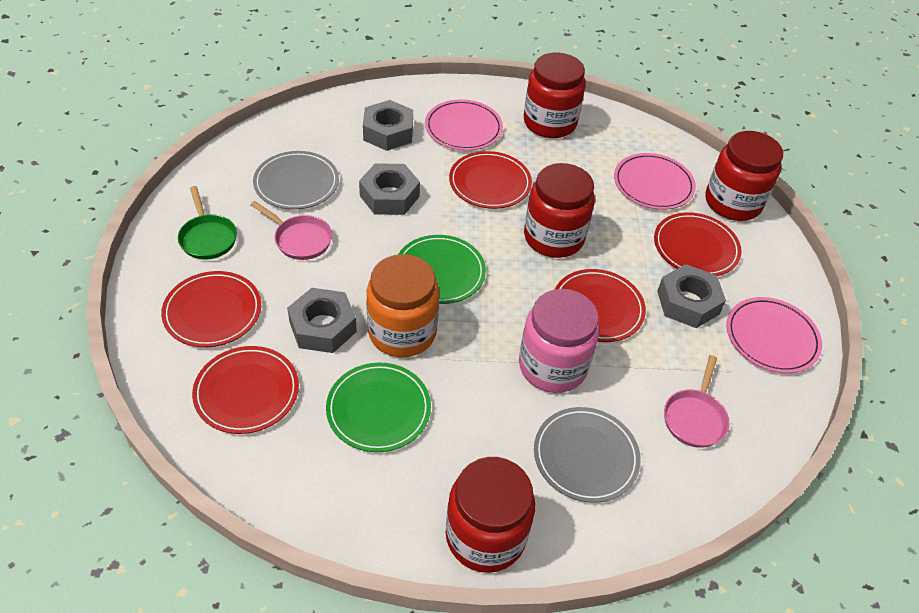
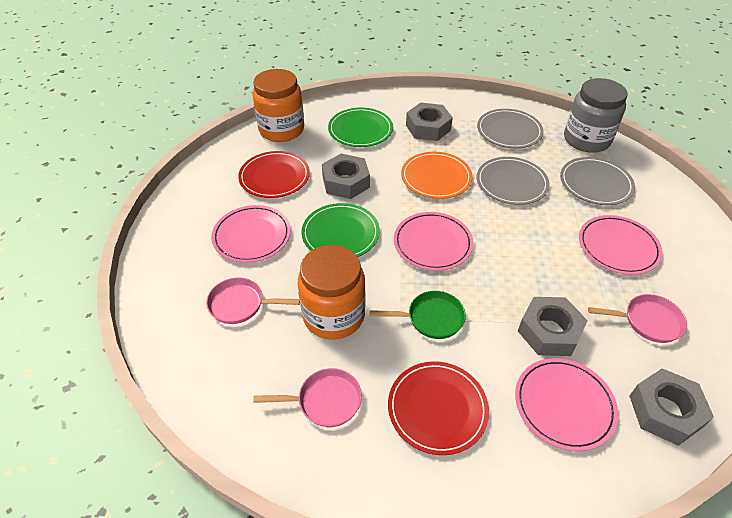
grey jar: 0 -> 1
grey plate: 2 -> 3
orange jar: 1 -> 2
orange plate: 0 -> 1
pink jar: 1 -> 0
pink pan: 2 -> 3
pink plate: 3 -> 4
red jar: 4 -> 0
red plate: 5 -> 2

